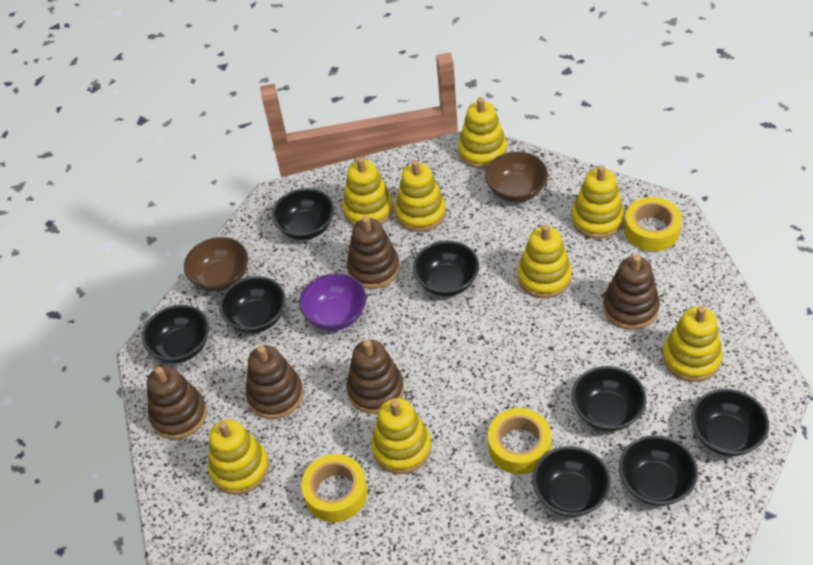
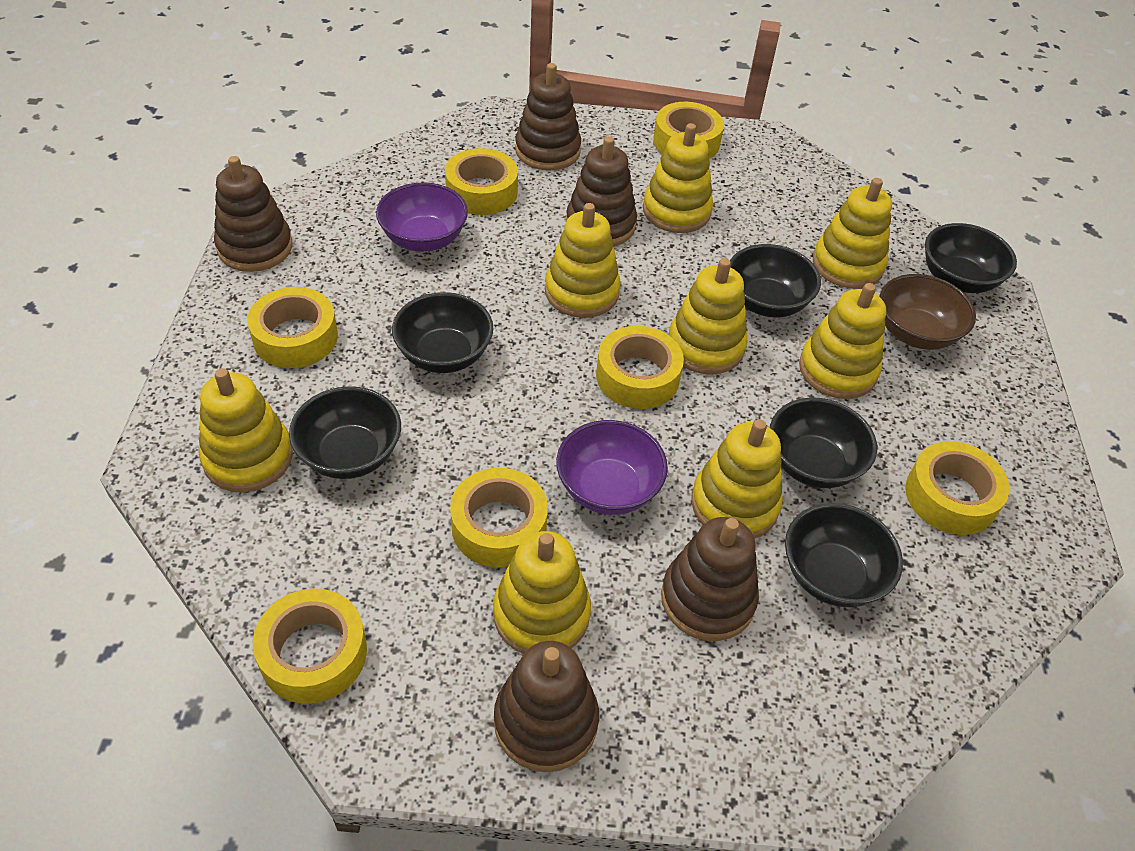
black bowl: 8 -> 6
brown bowl: 2 -> 1
purple bowl: 1 -> 2
yellow tape: 3 -> 7

